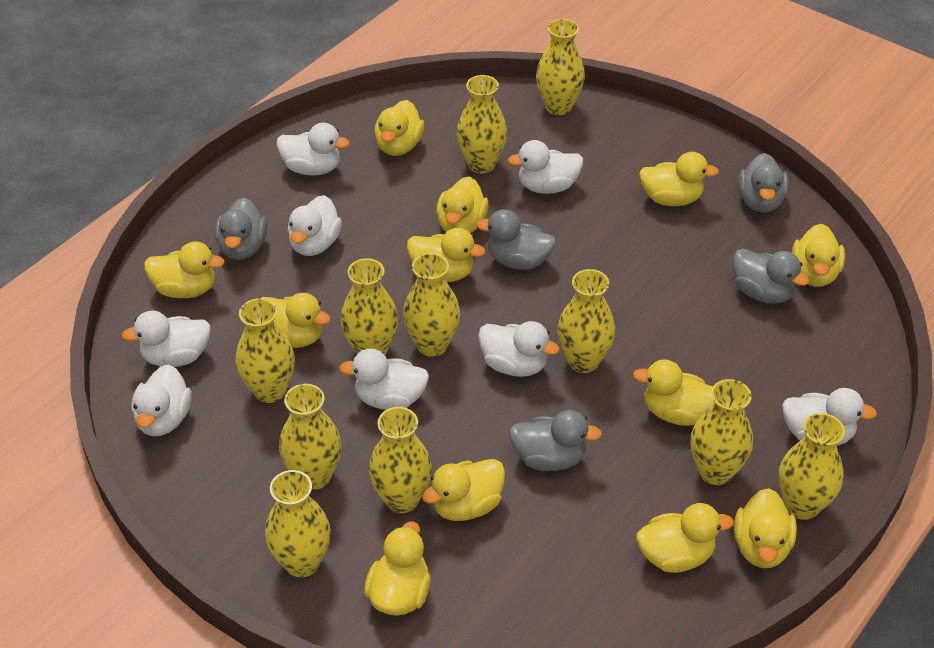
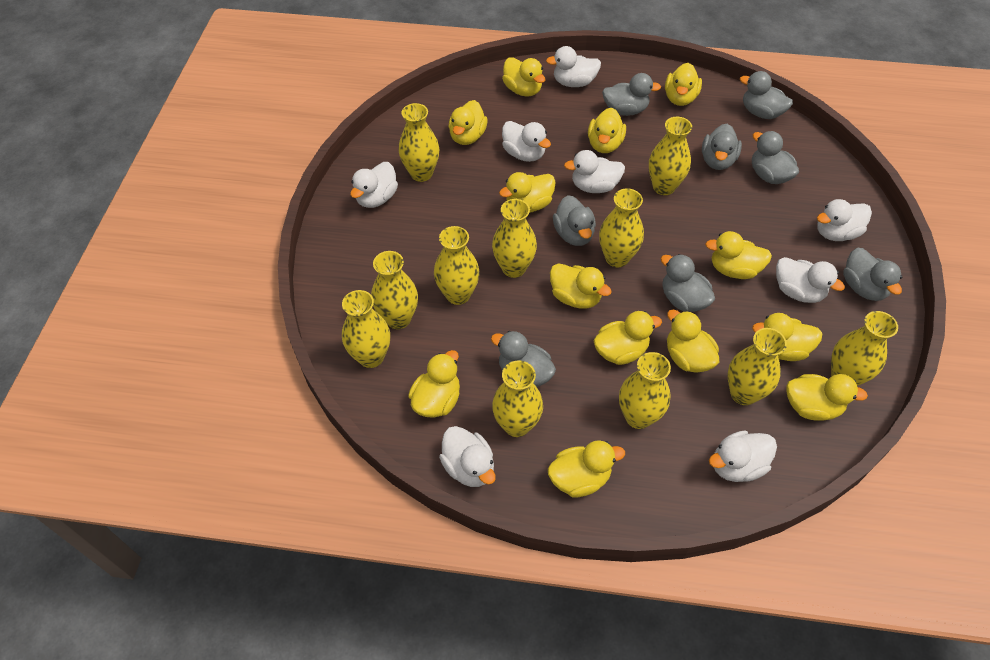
grey duck: 5 -> 8
yellow duck: 12 -> 13

